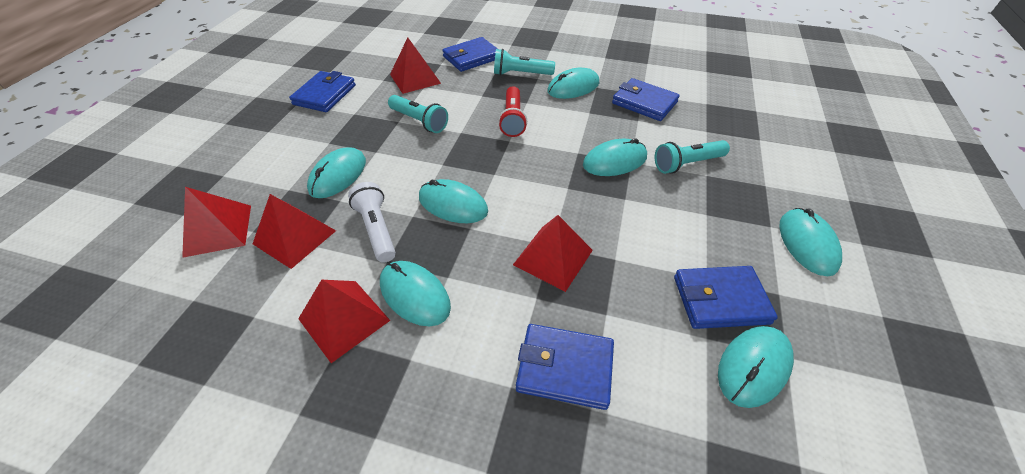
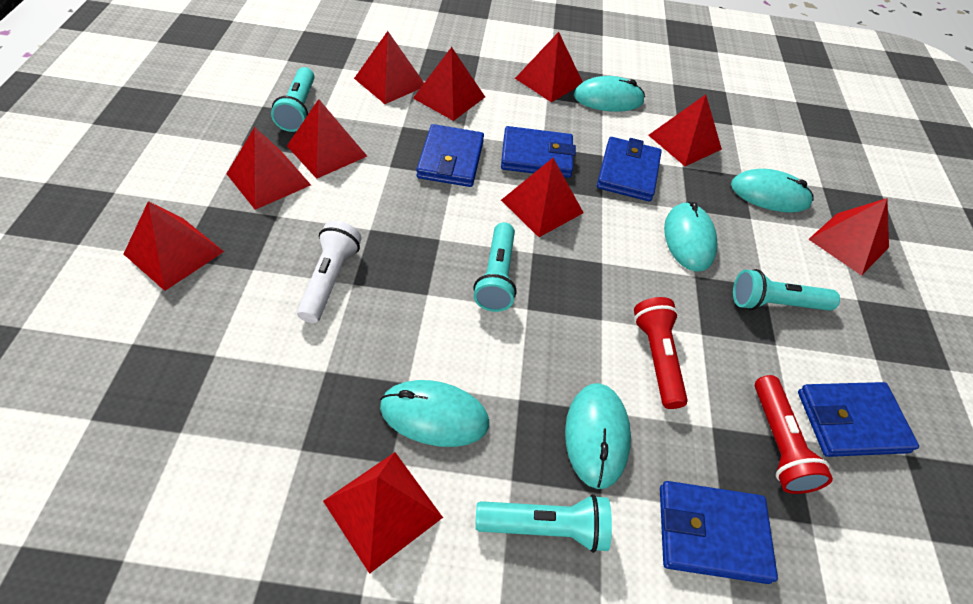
red flashlight: 1 -> 2
red pyramid: 5 -> 10
turquoise flashlight: 3 -> 4
turquoise mouse: 7 -> 5

